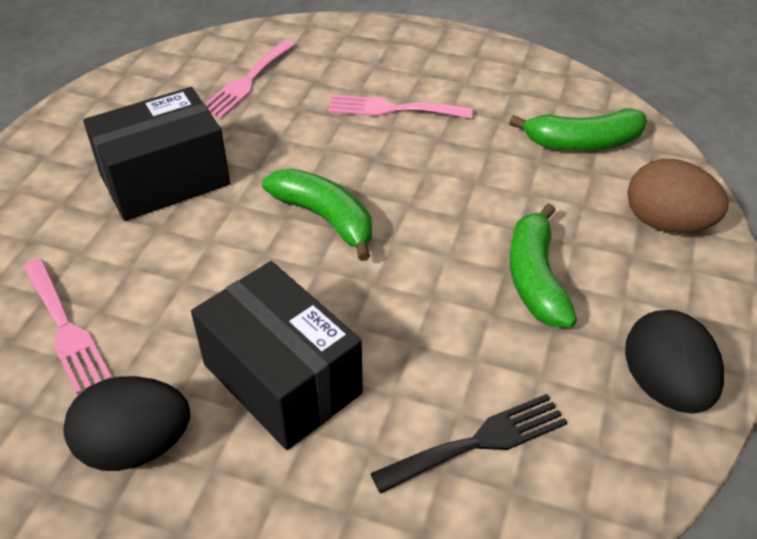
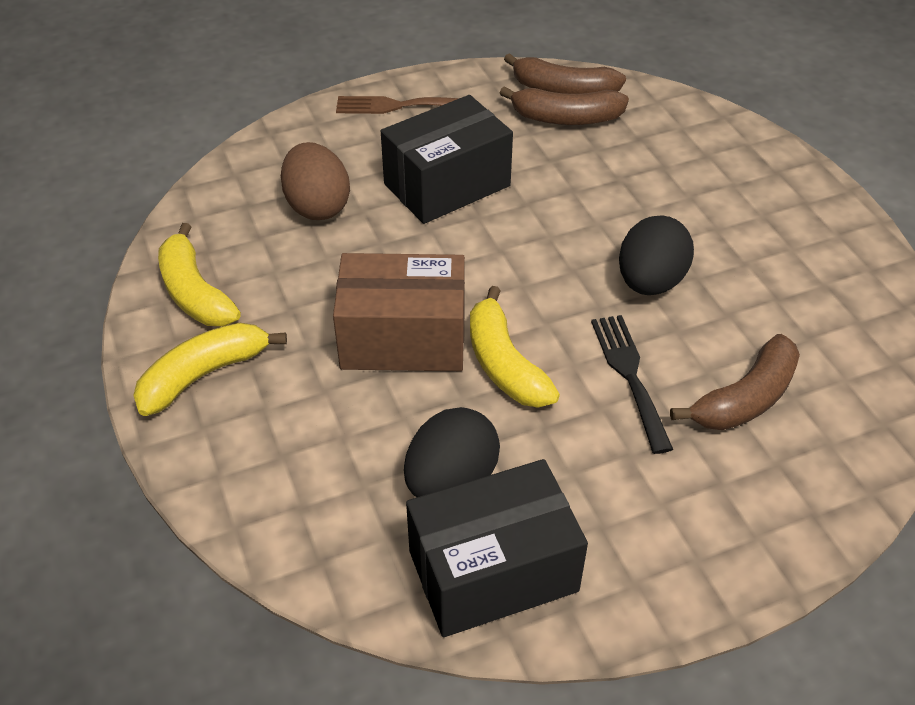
brown banana: 0 -> 3
brown box: 0 -> 1
brown fork: 0 -> 1
green banana: 3 -> 0
pink fork: 3 -> 0
yellow banana: 0 -> 3

